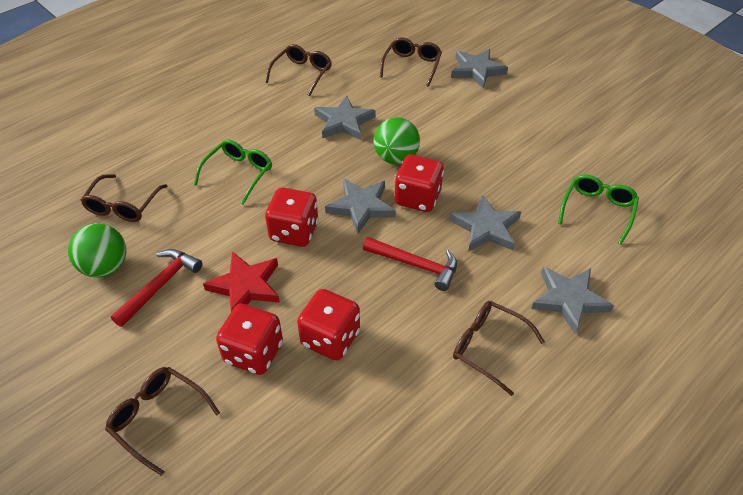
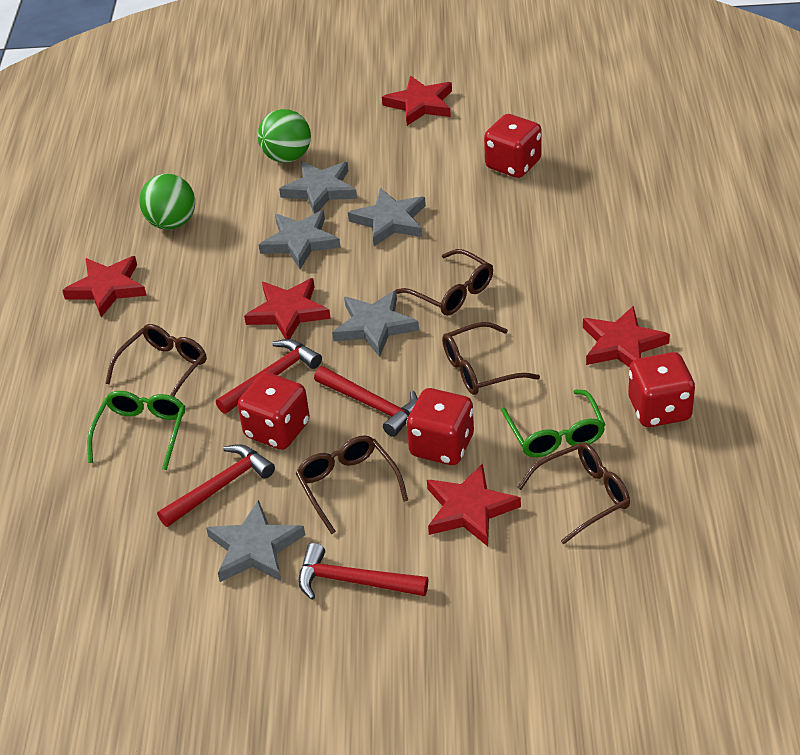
red hammer: 2 -> 4
red star: 1 -> 5

